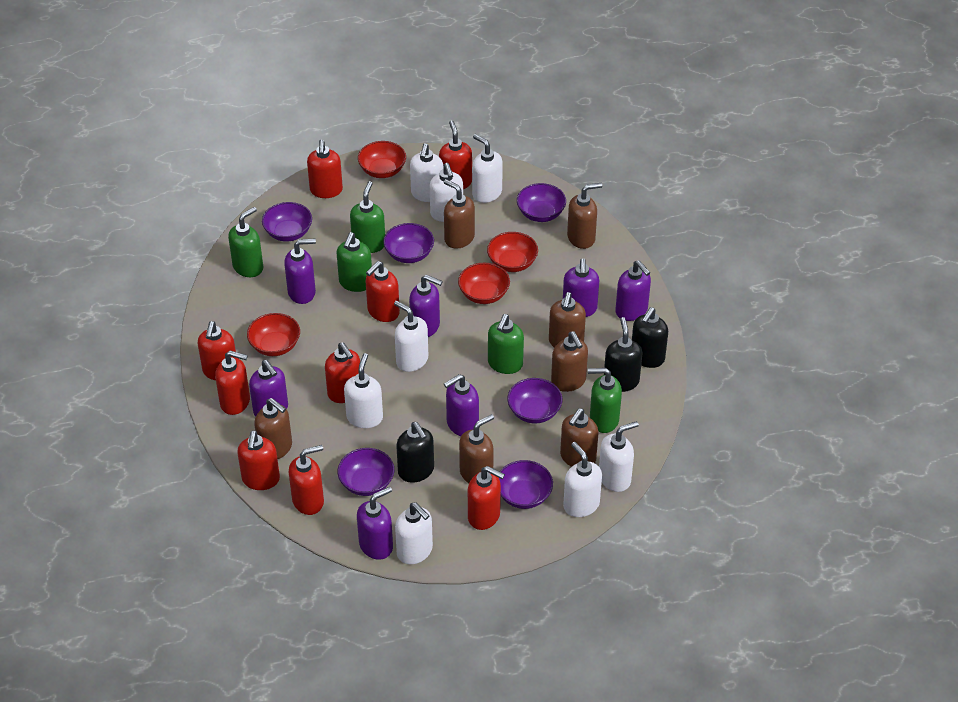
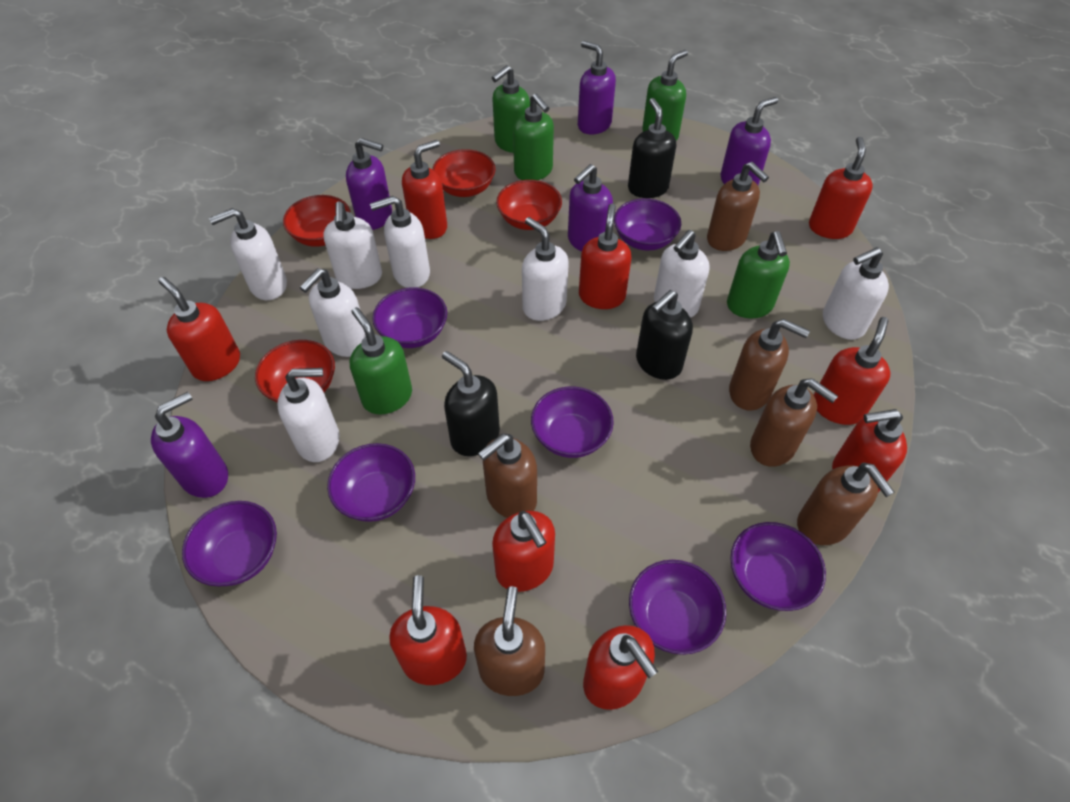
brown soap dispenser: 7 -> 6
purple bowl: 6 -> 7
purple soap dispenser: 7 -> 5

